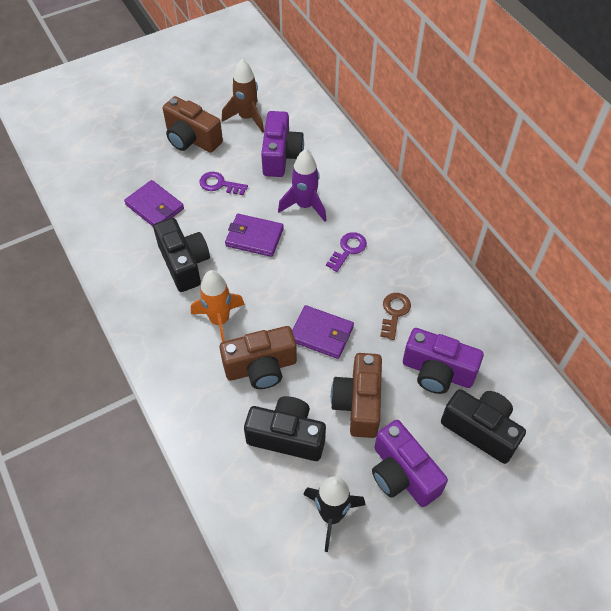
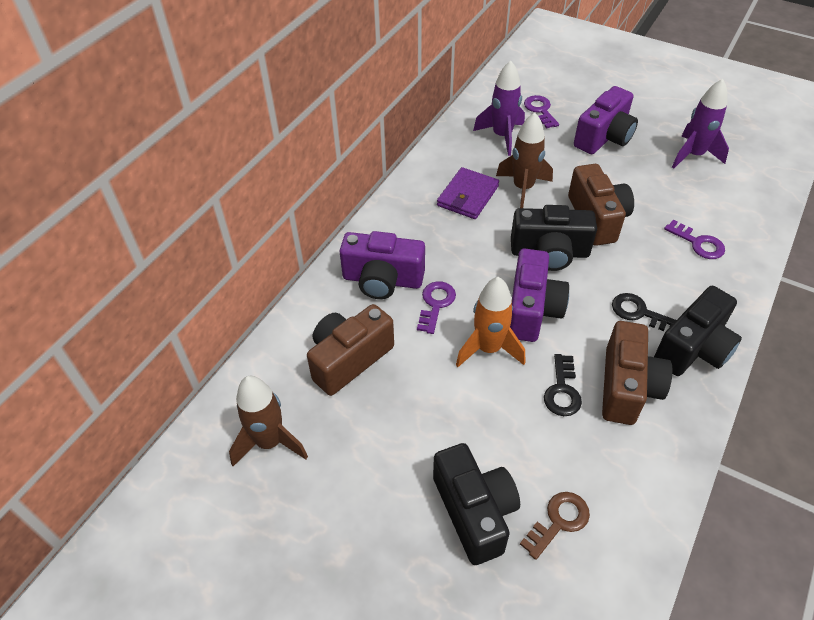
black key: 0 -> 2
black rocket: 1 -> 0
brown rocket: 1 -> 2
purple key: 2 -> 3
purple rocket: 1 -> 2
purple wallet: 3 -> 1

